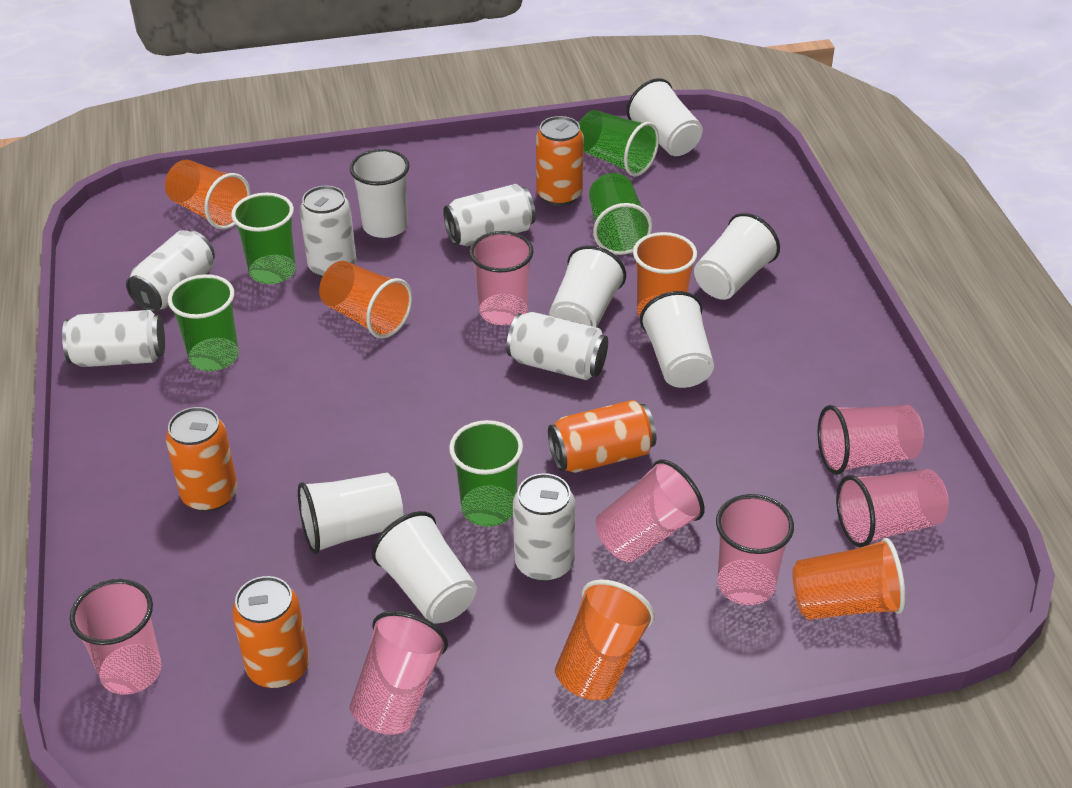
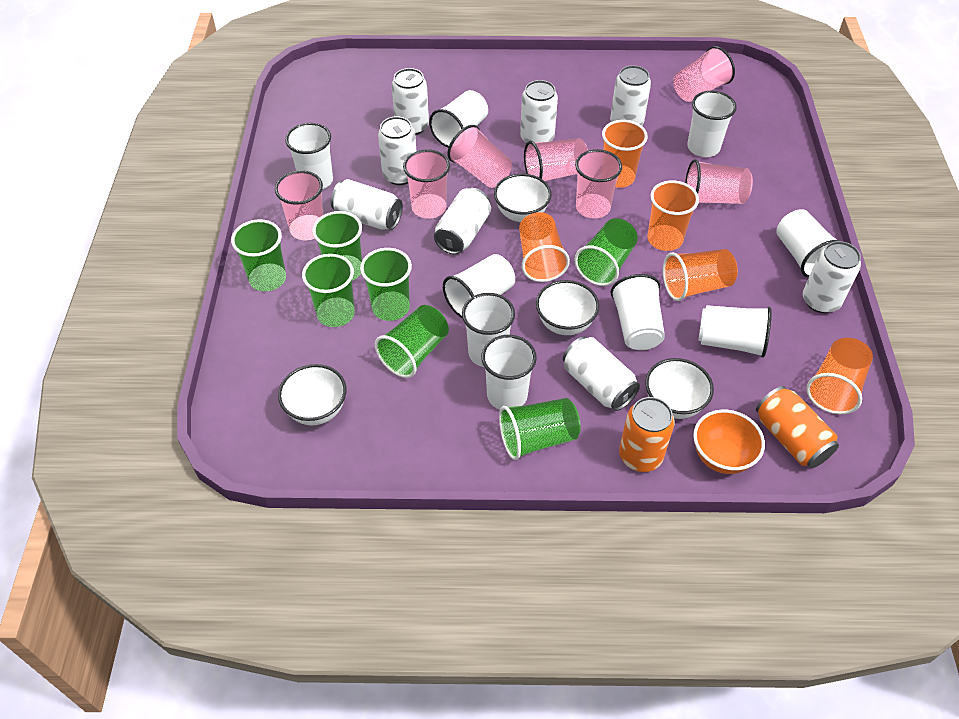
green cup: 5 -> 7
orange bowl: 0 -> 1
orange can: 4 -> 2
white bowl: 0 -> 4
white can: 6 -> 8
white cup: 7 -> 9

